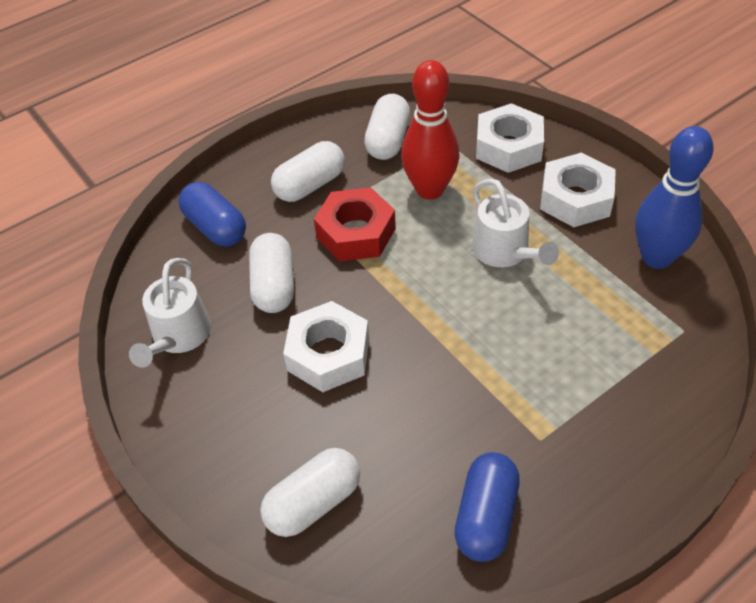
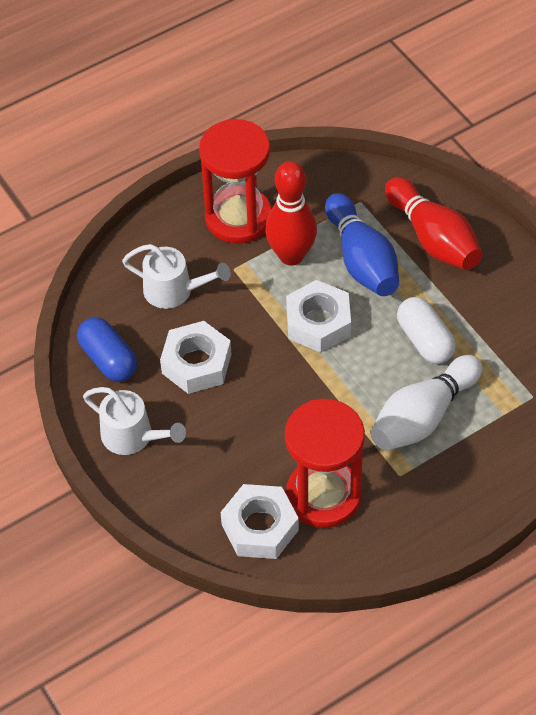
blue capsule: 2 -> 1
red bowling pin: 1 -> 2
red hourglass: 0 -> 2
red nut: 1 -> 0
white bowling pin: 0 -> 1
white capsule: 4 -> 1

